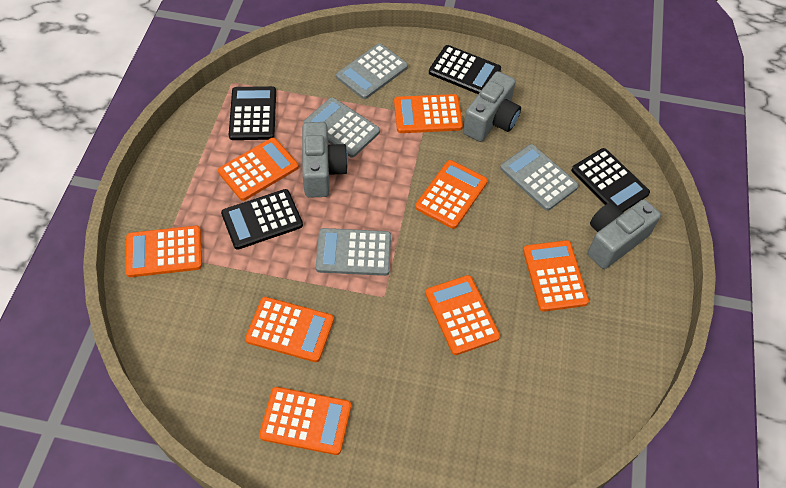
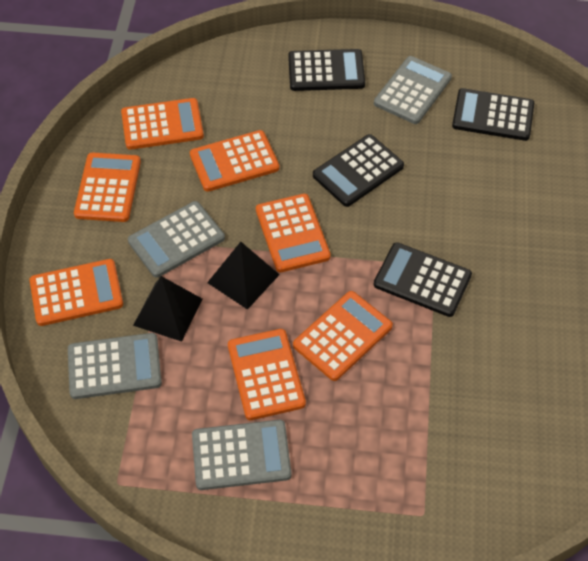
black pyramid: 0 -> 2
grey camera: 3 -> 0
orange calculator: 8 -> 7

